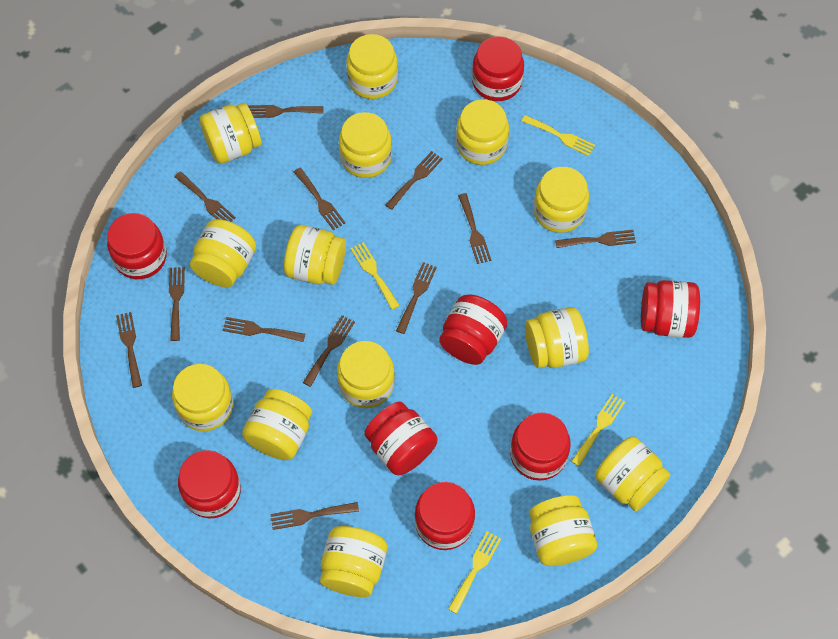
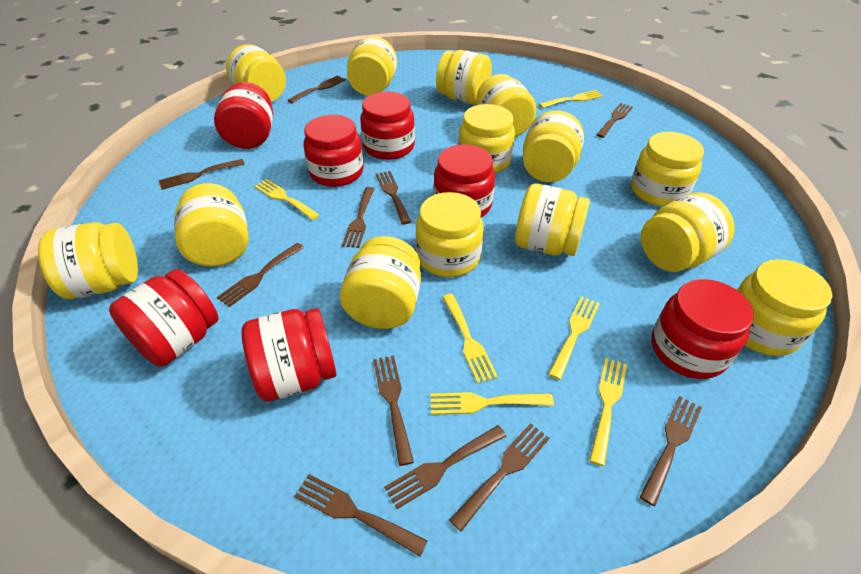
brown fork: 12 -> 11
red jar: 8 -> 7
yellow fork: 4 -> 6

